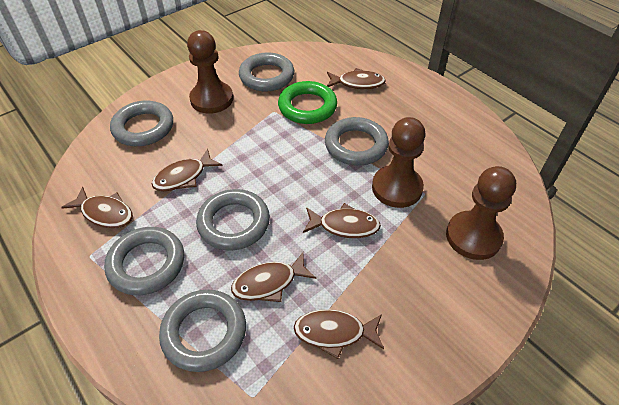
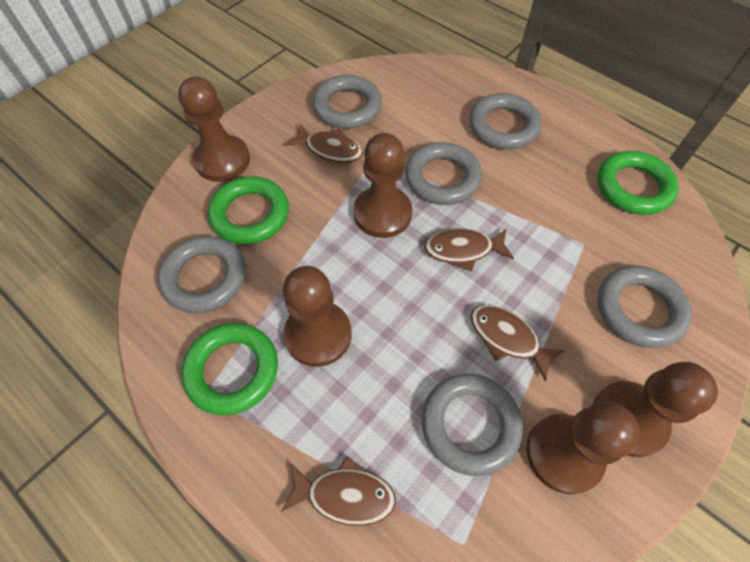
brown fish: 6 -> 4
brown pawn: 3 -> 5
green ring: 1 -> 3

